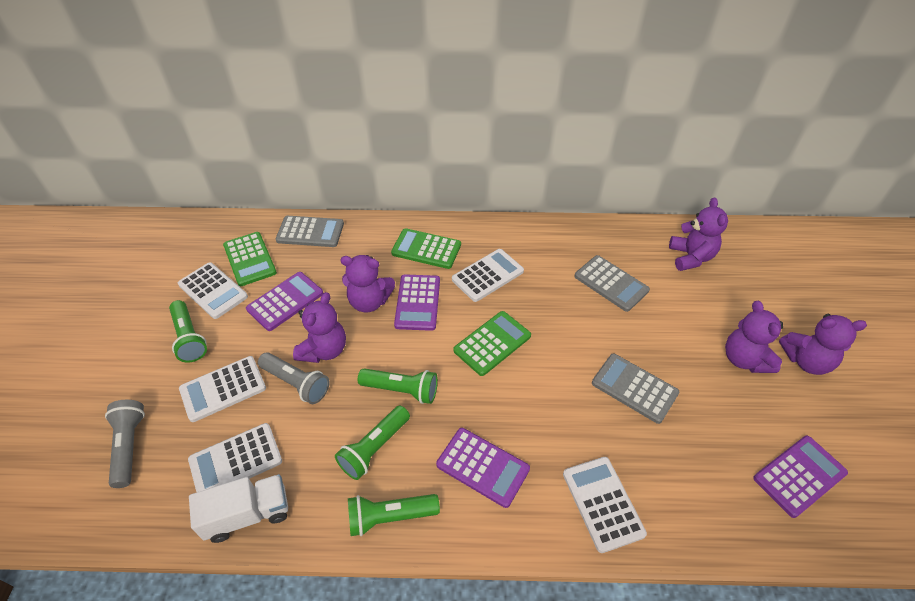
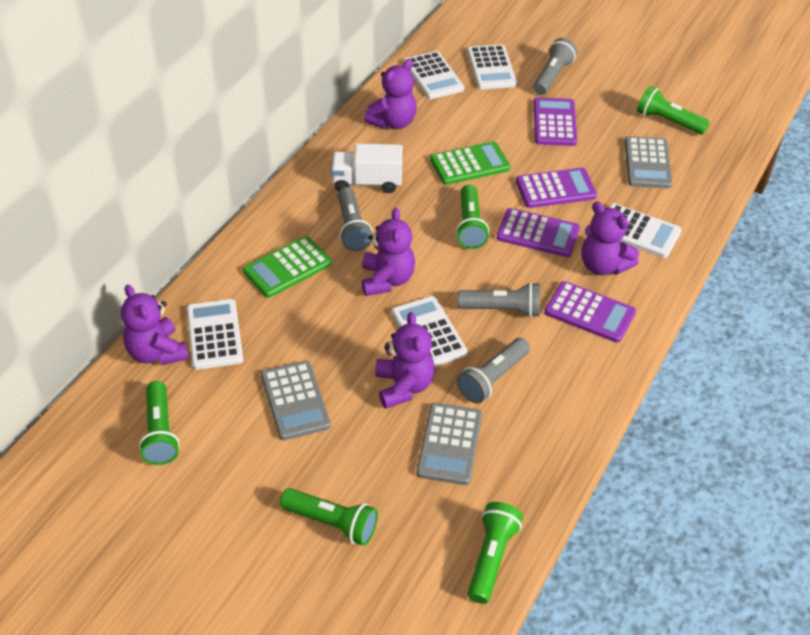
green calculator: 3 -> 2
green flashlight: 4 -> 5
grey flashlight: 2 -> 4

